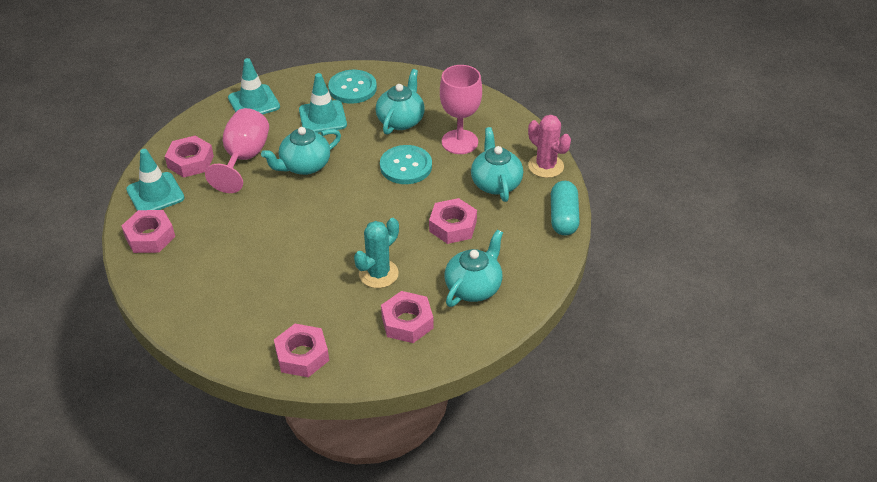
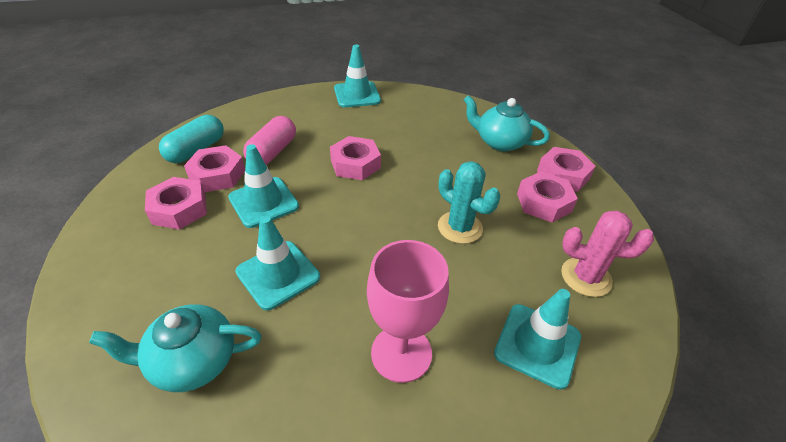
pink capsule: 0 -> 1
pink goblet: 2 -> 1
turquoise button: 2 -> 0
turquoise teapot: 4 -> 2
turquoise traffic cone: 3 -> 4

